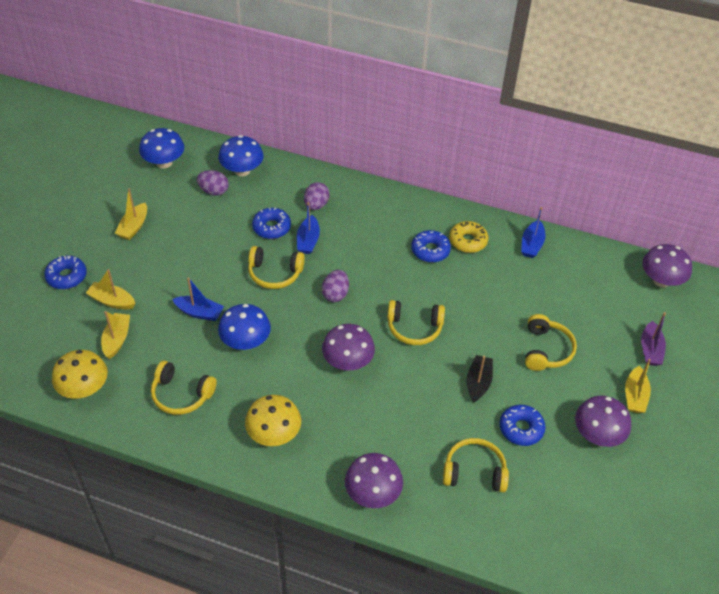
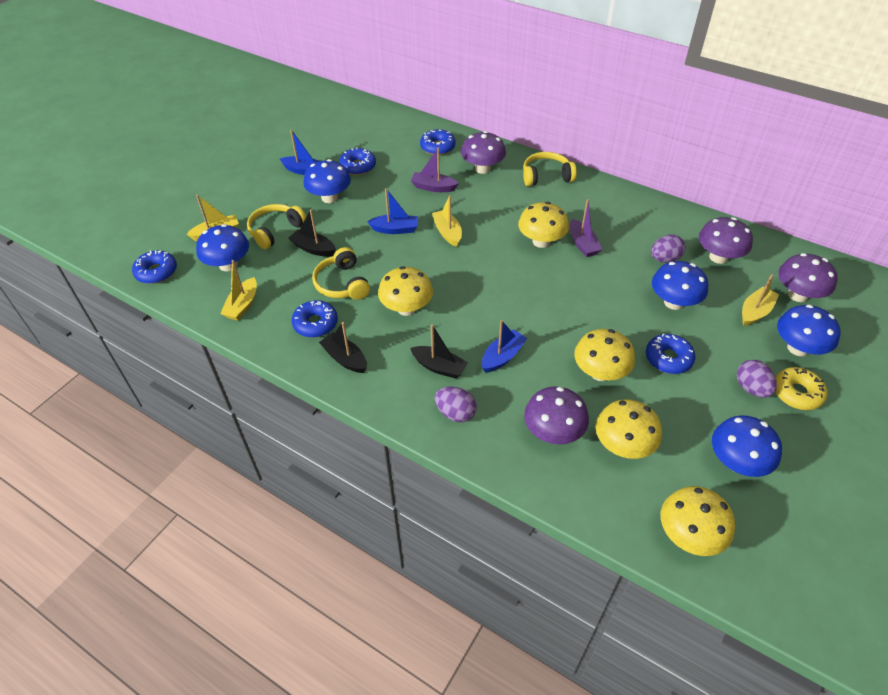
black boat: 1 -> 3
blue donut: 4 -> 5
blue mushroom: 3 -> 5
purple boat: 1 -> 2
yellow headphones: 5 -> 3
yellow mushroom: 2 -> 5

